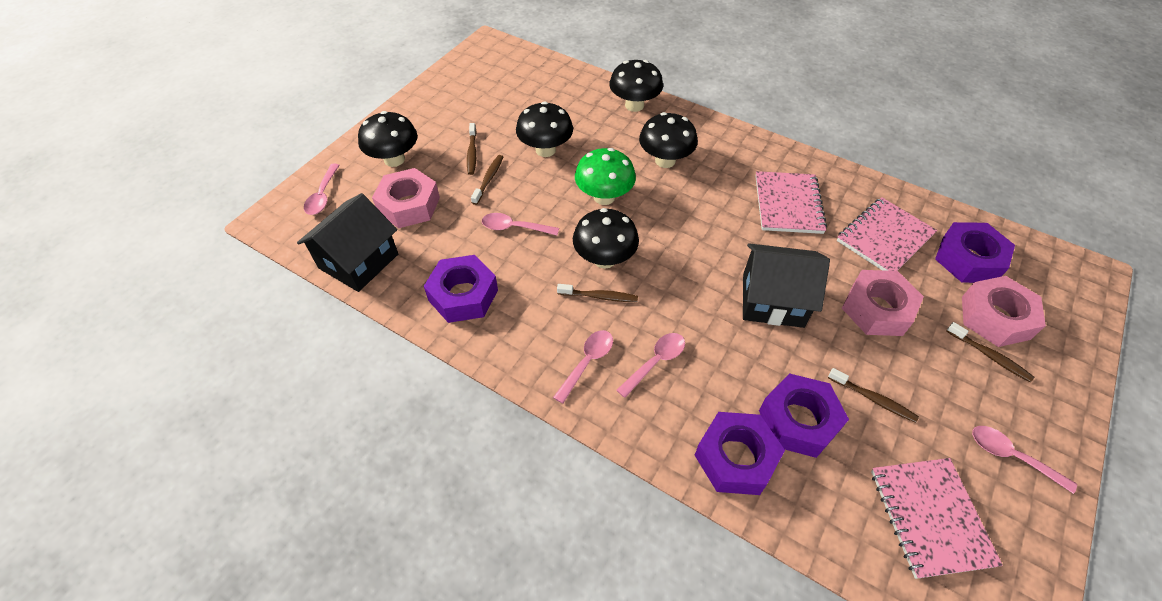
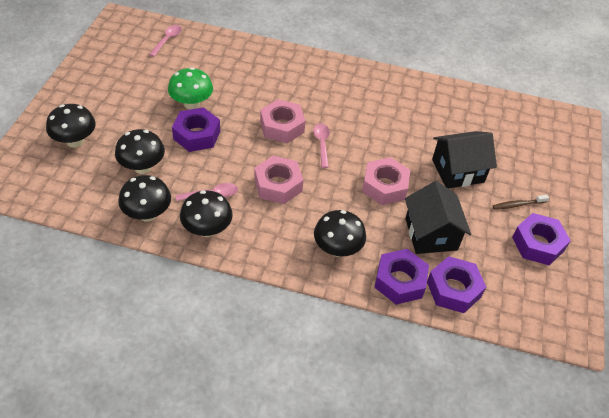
brown toothbrush: 5 -> 1
pink notebook: 3 -> 0
pink spoon: 5 -> 3

